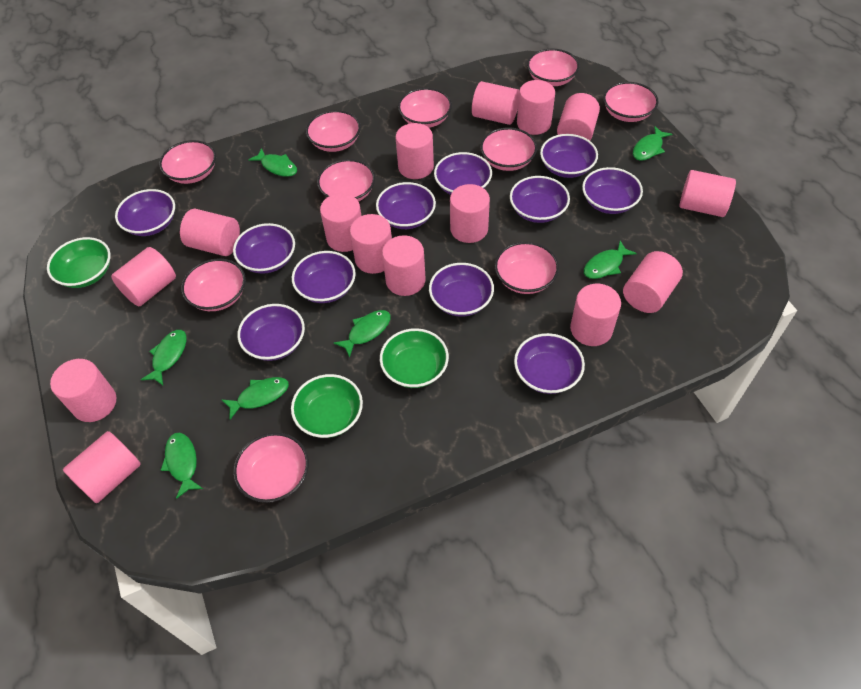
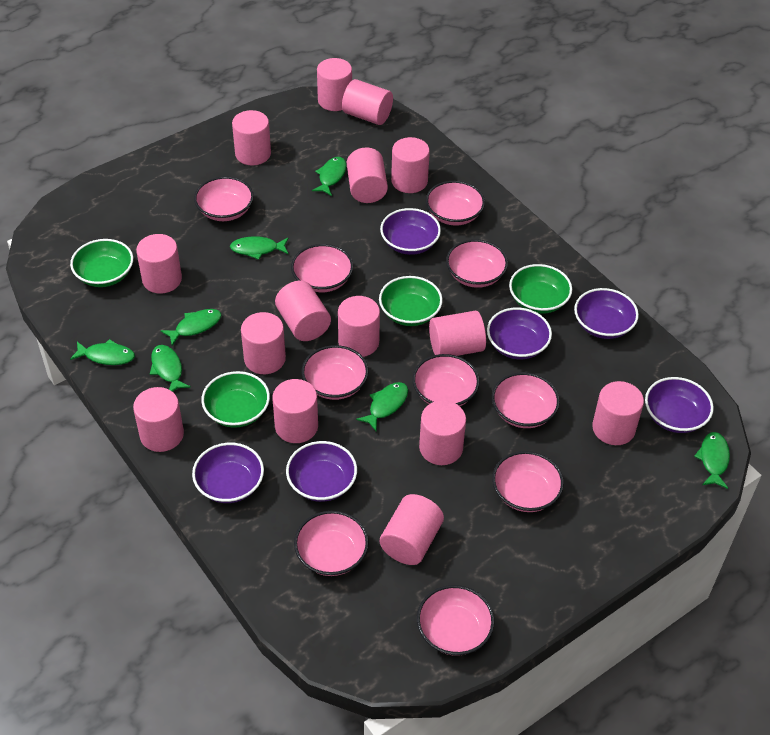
green bowl: 3 -> 4
purple bowl: 11 -> 6

